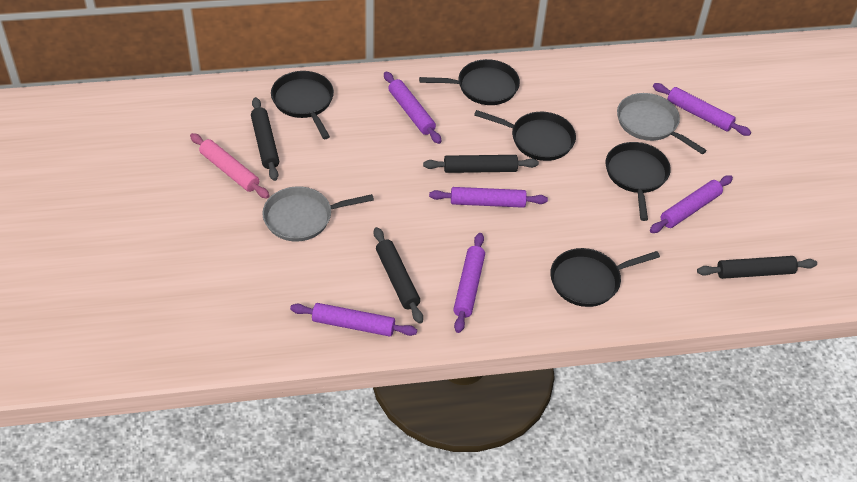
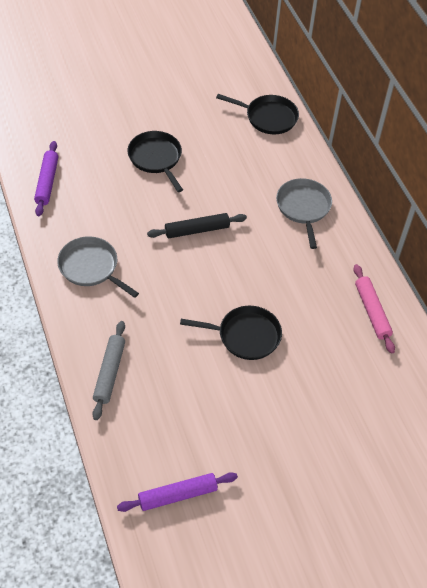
black pan: 5 -> 3
black rolling pin: 4 -> 1
grey rolling pin: 0 -> 1
purple rolling pin: 6 -> 2

